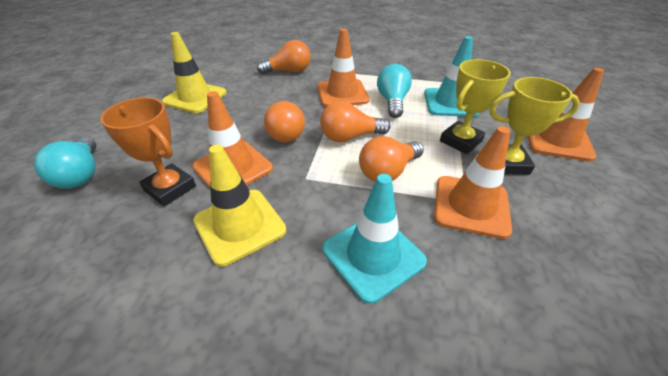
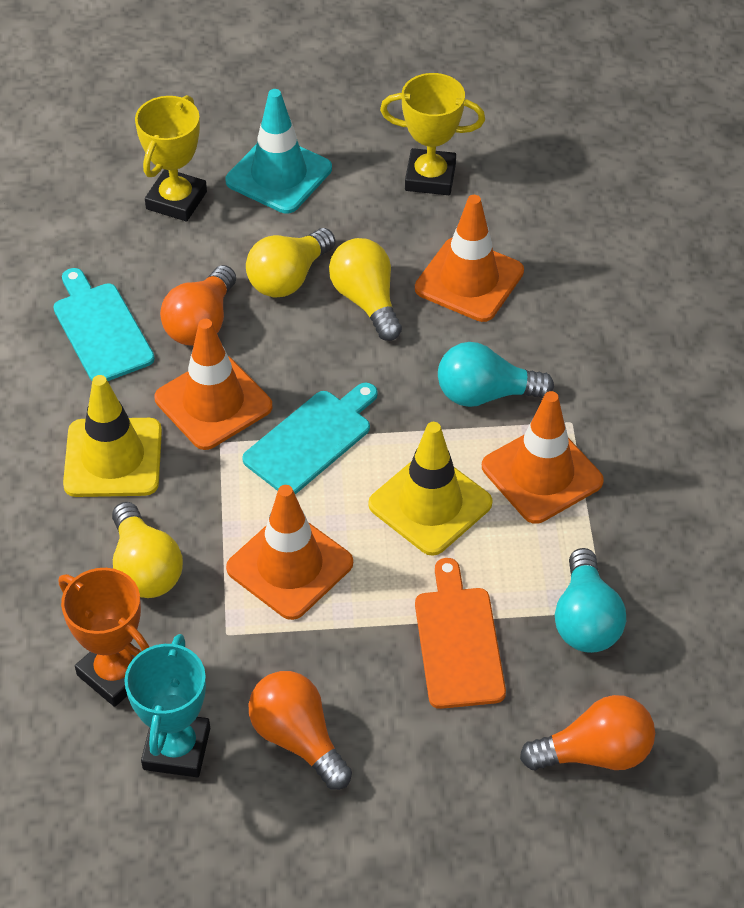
orange cutting board: 0 -> 1
orange light bulb: 4 -> 3
turquoise cutting board: 0 -> 2
turquoise traffic cone: 2 -> 1
turquoise trophy: 0 -> 1
yellow light bulb: 0 -> 3

